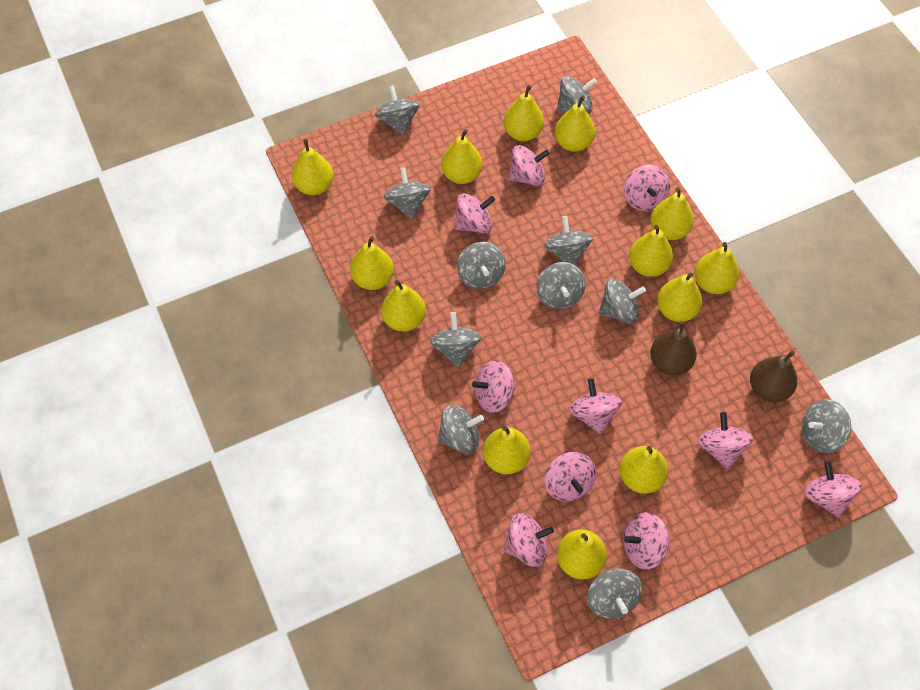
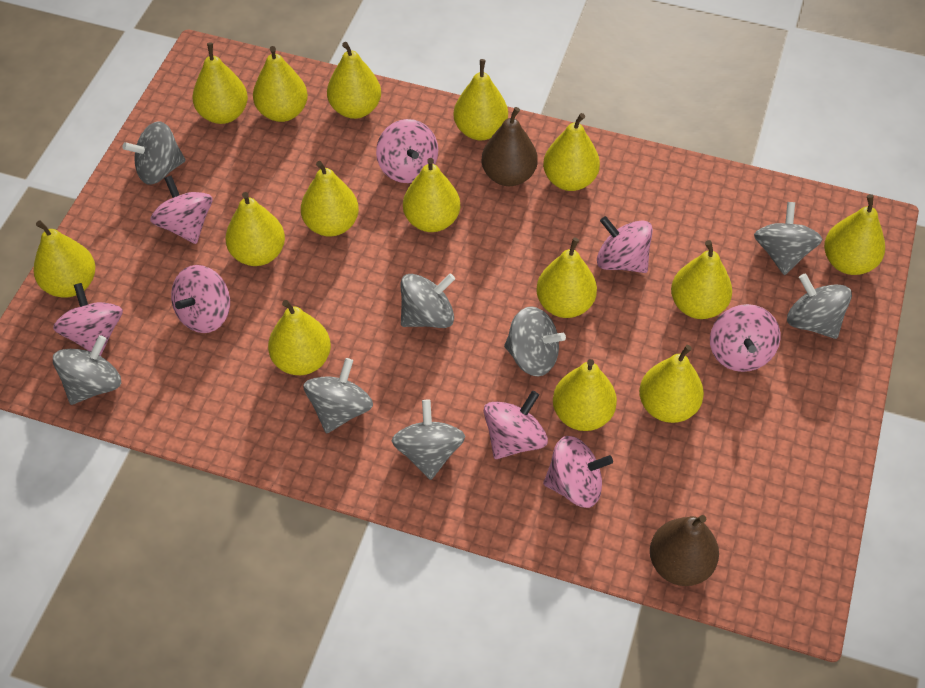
grey spinning top: 11 -> 8
pink spinning top: 10 -> 8
yellow pear: 13 -> 15

